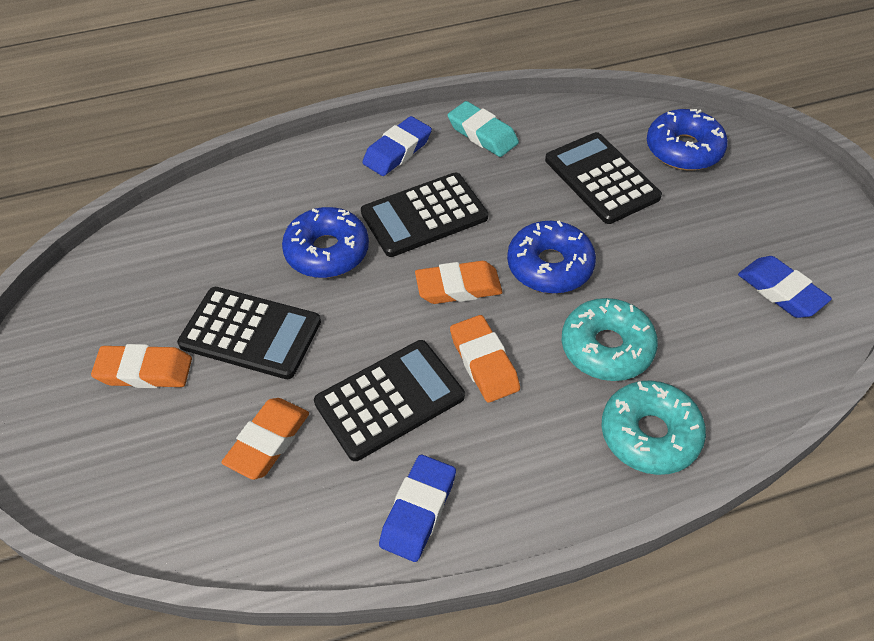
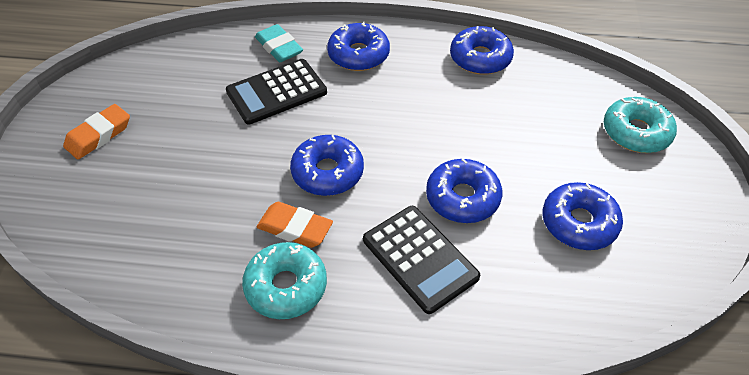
black calculator: 4 -> 2
blue donut: 3 -> 5
blue eraser: 3 -> 0
orange eraser: 4 -> 2

